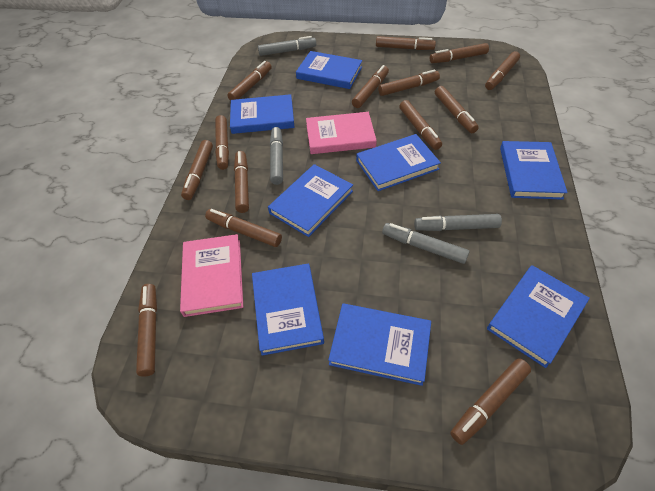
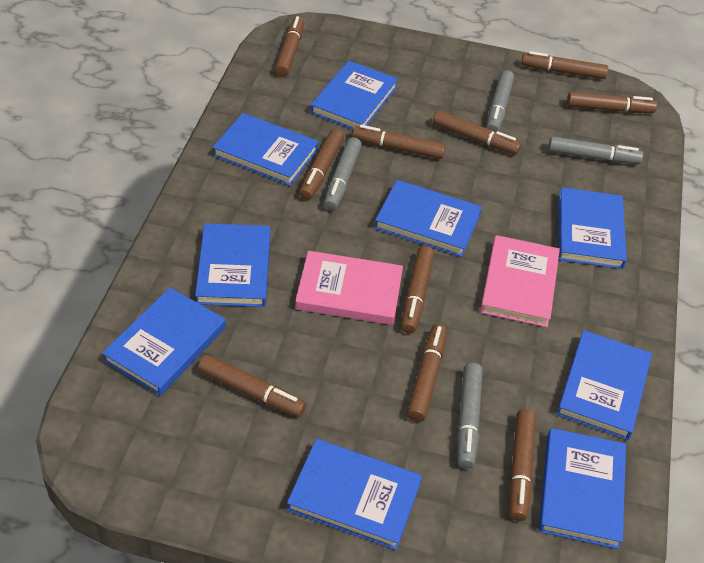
blue book: 8 -> 9
brown marker: 14 -> 10

